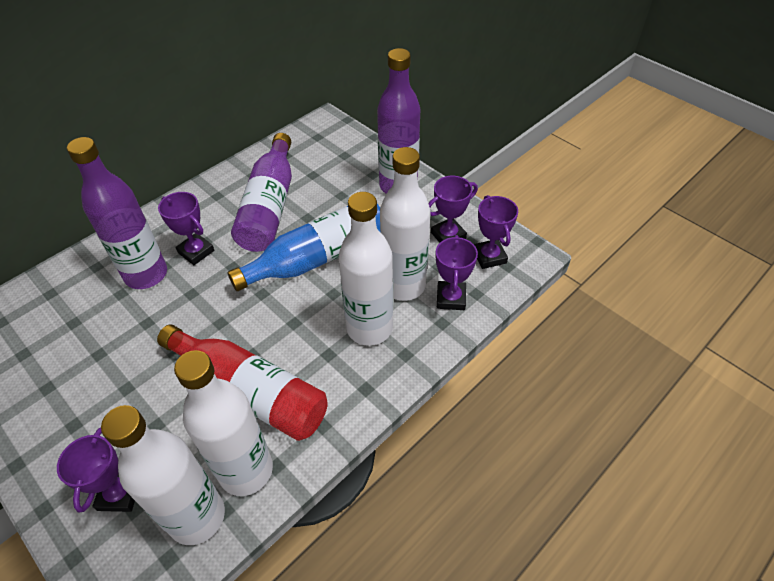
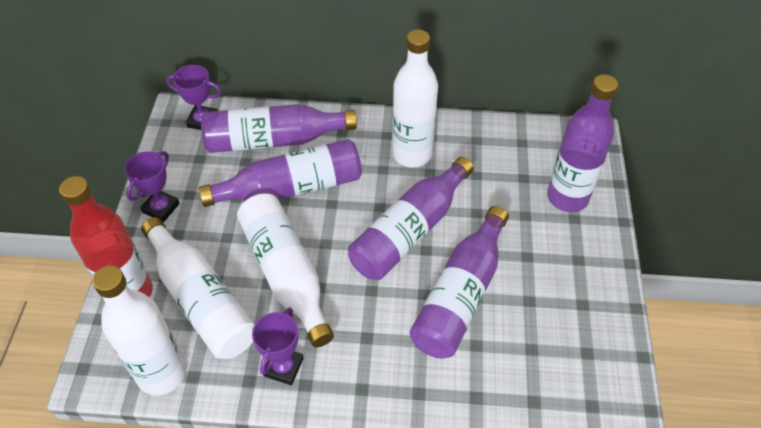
blue bottle: 1 -> 0
purple bottle: 3 -> 5
purple trophy: 5 -> 3

